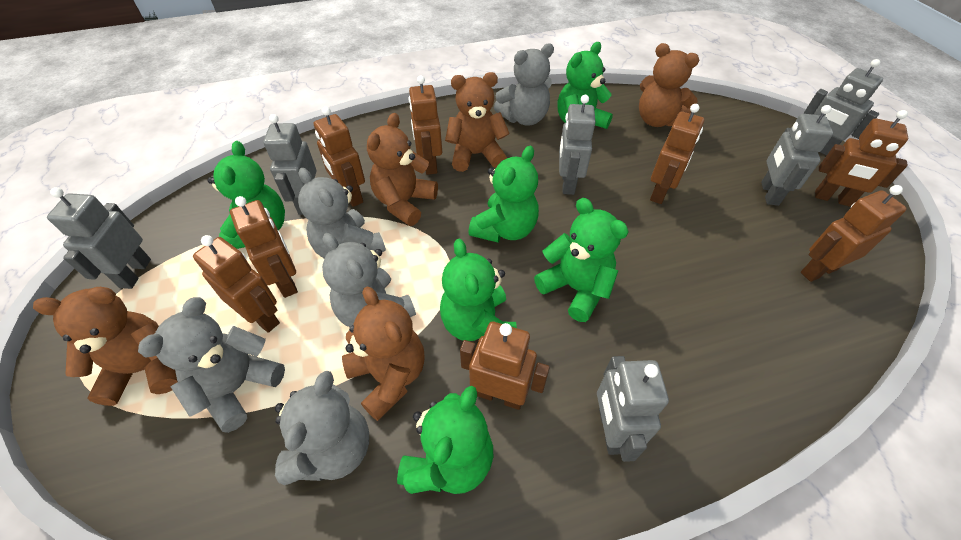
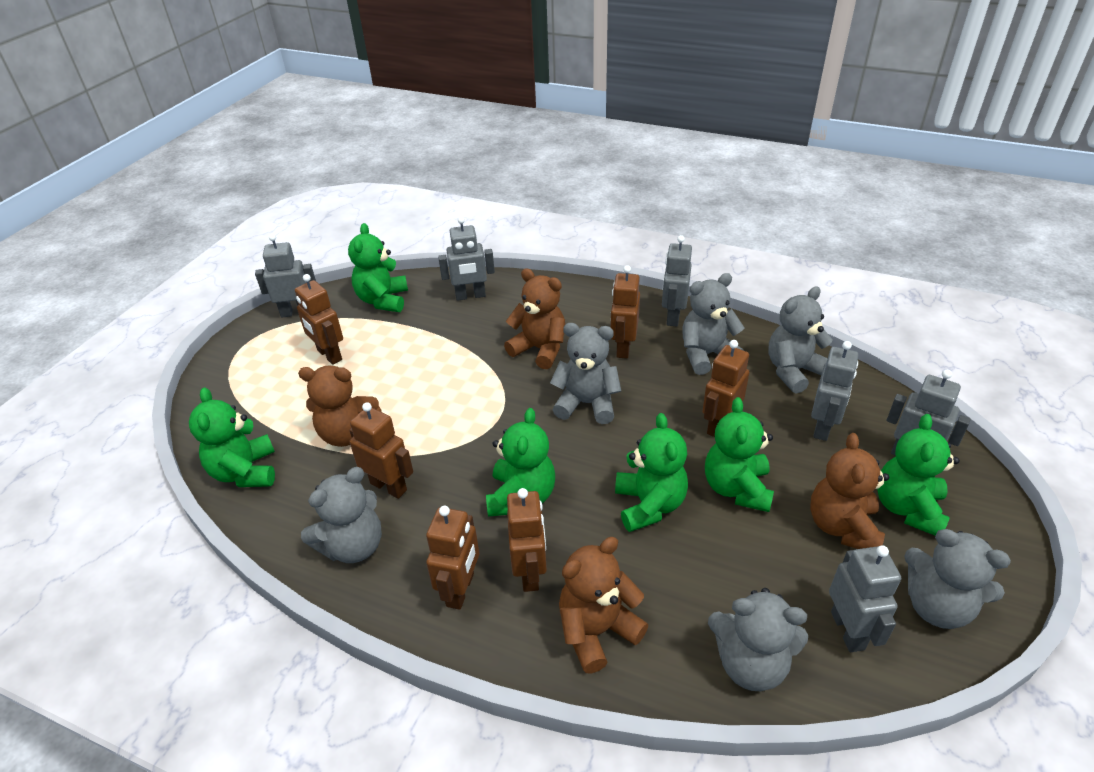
brown robot: 8 -> 6
brown teddy bear: 5 -> 4
grey teddy bear: 5 -> 6

